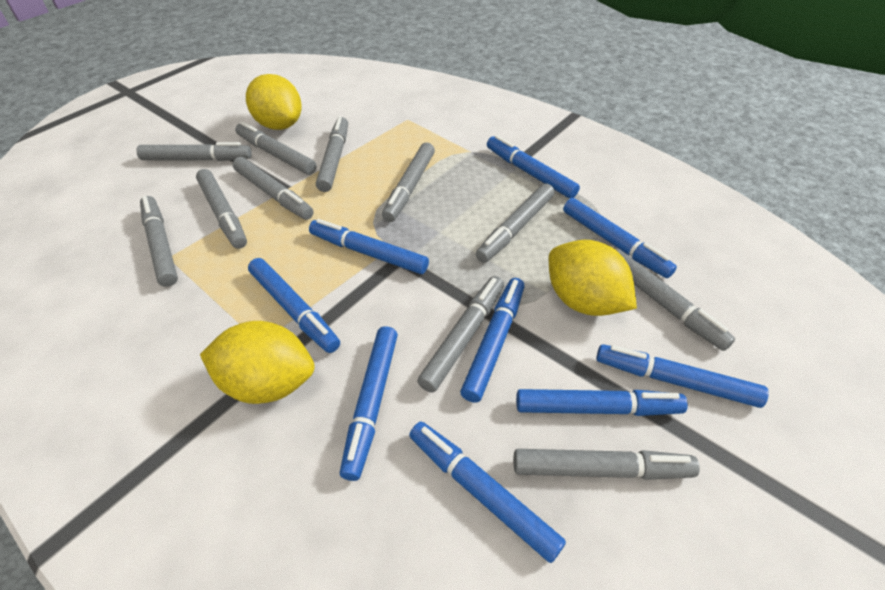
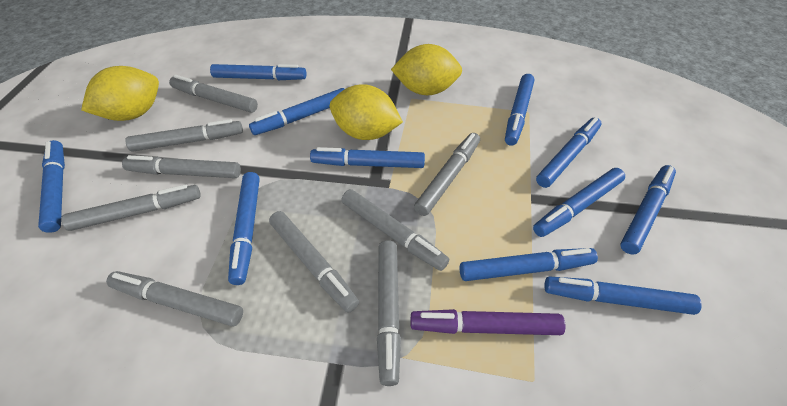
blue marker: 9 -> 11
grey marker: 11 -> 9
purple marker: 0 -> 1

